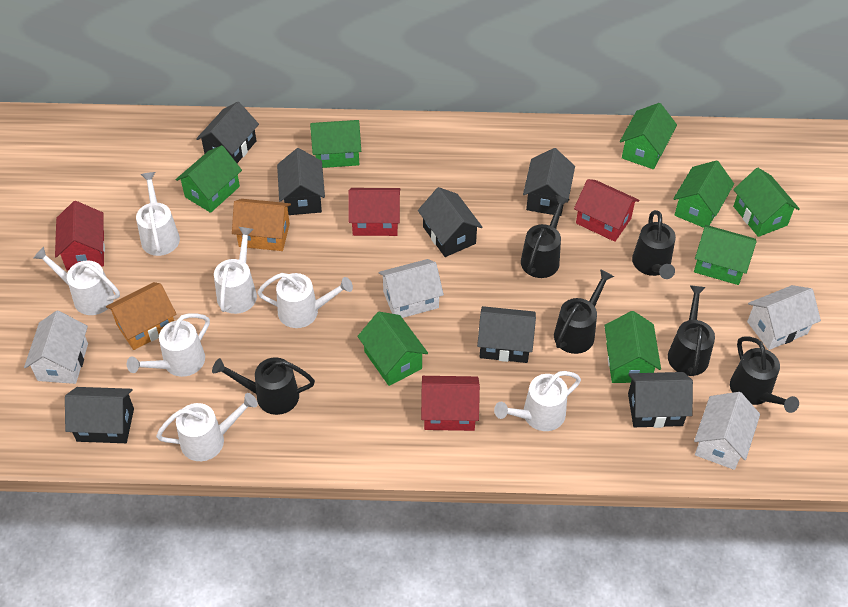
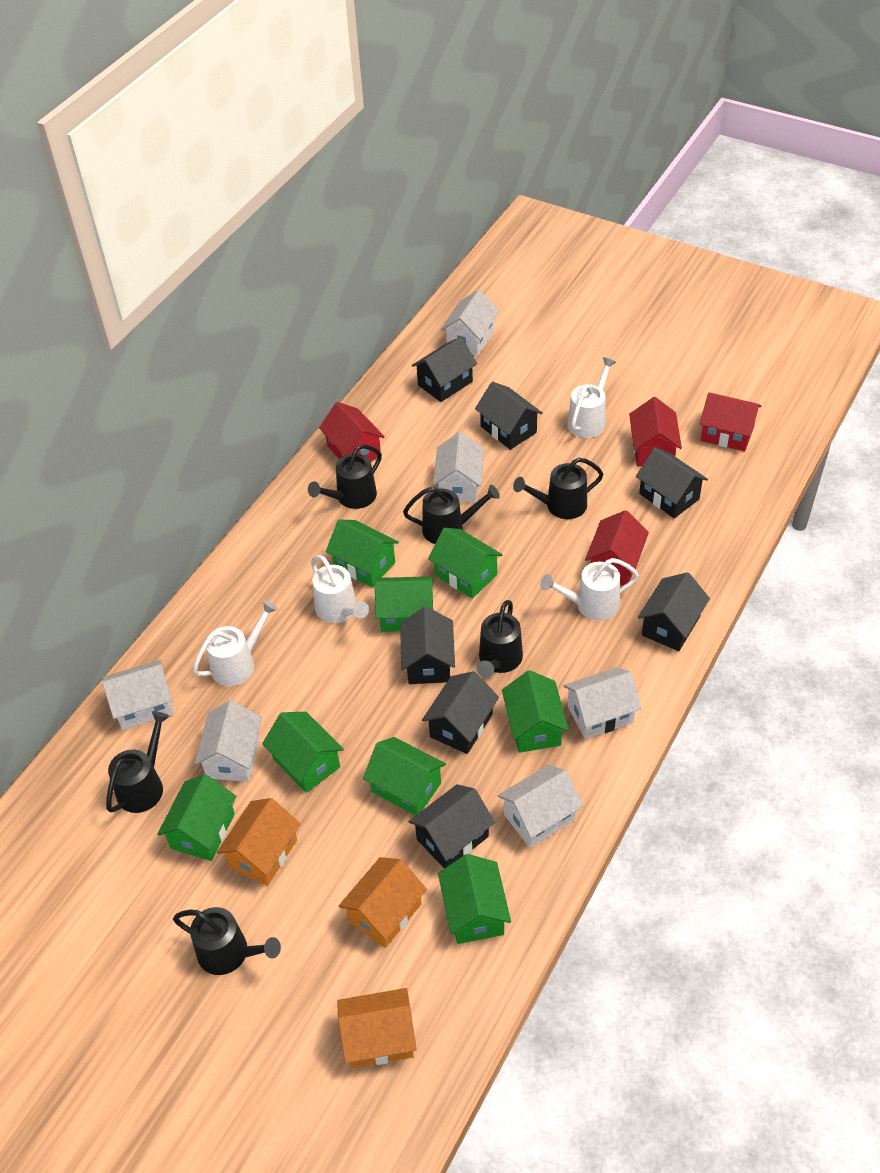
orange house: 2 -> 3
white house: 4 -> 6
white watering can: 7 -> 4

